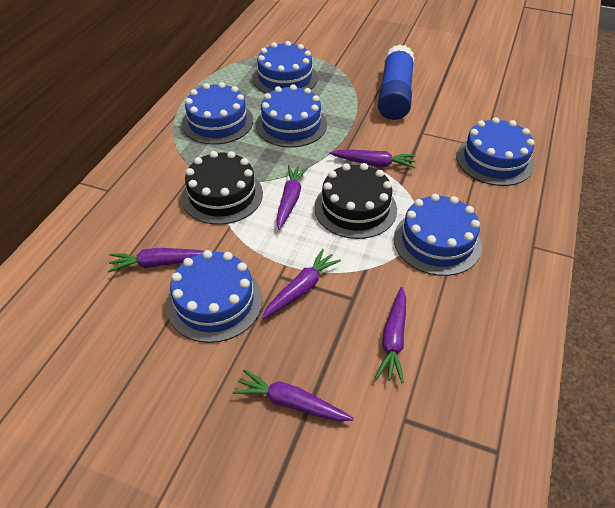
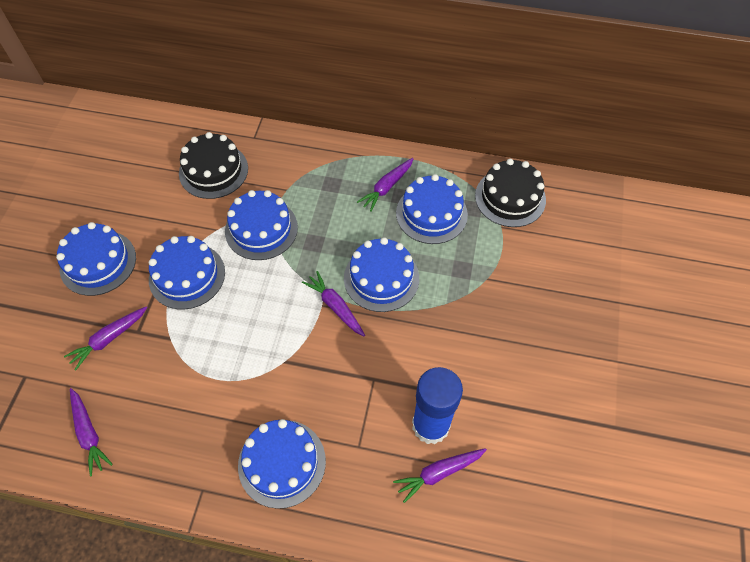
purple carrot: 6 -> 5

